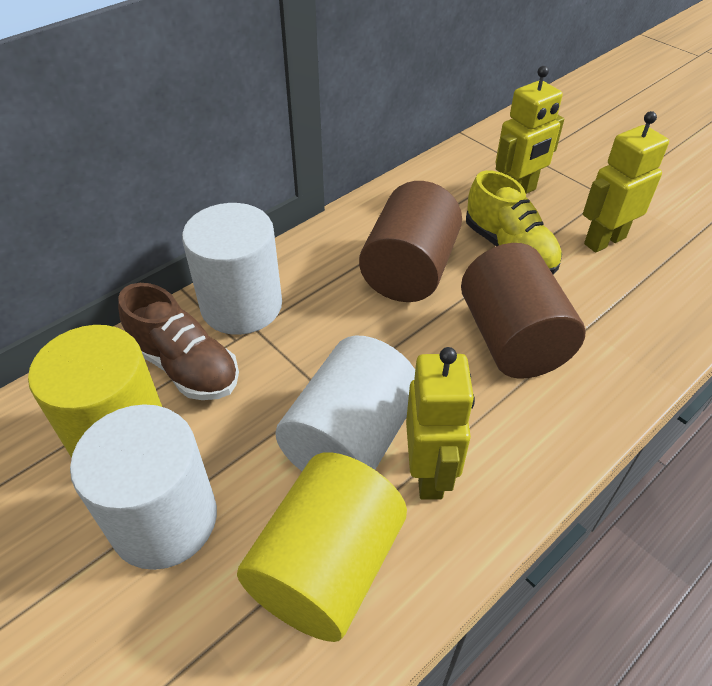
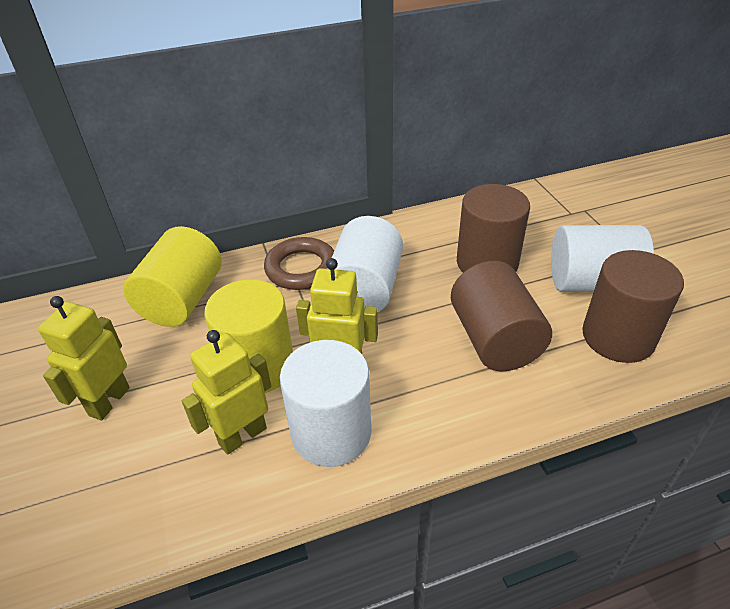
brown cylinder: 2 -> 3
brown ring: 0 -> 1
brown shoe: 1 -> 0
yellow shoe: 1 -> 0

